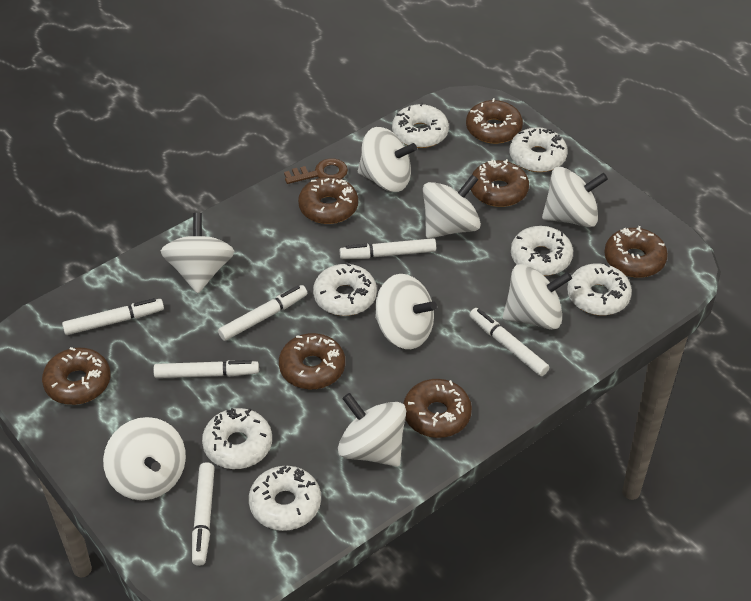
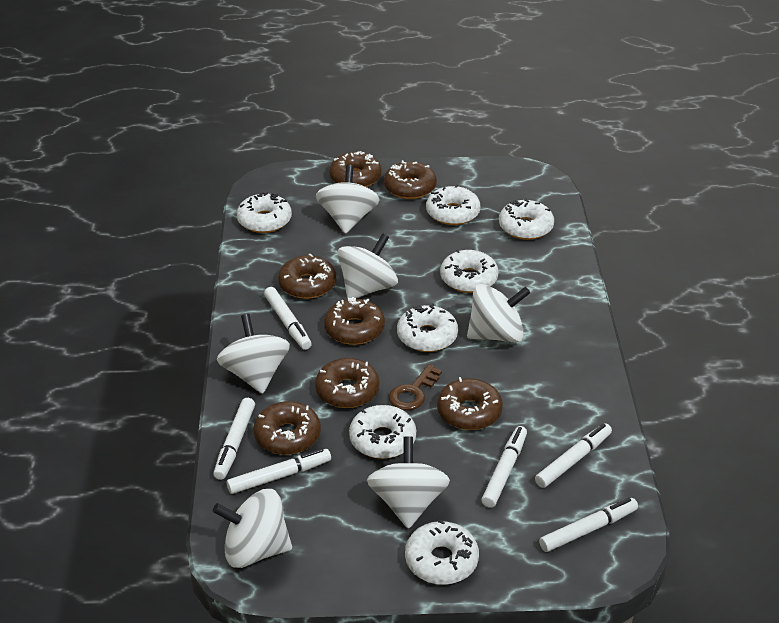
white spinning top: 8 -> 6

